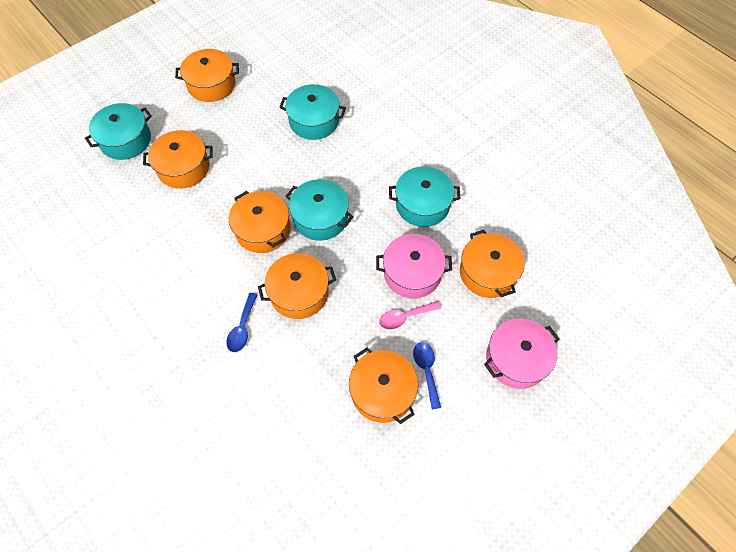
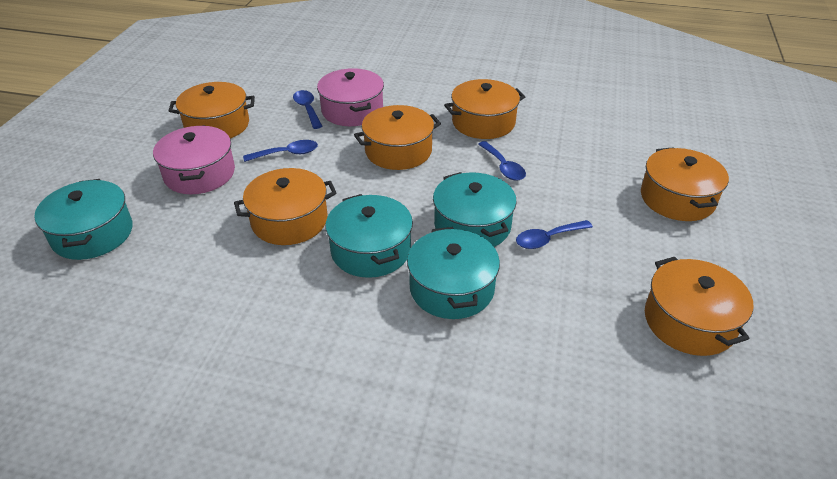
blue spoon: 2 -> 4
pink spoon: 1 -> 0

